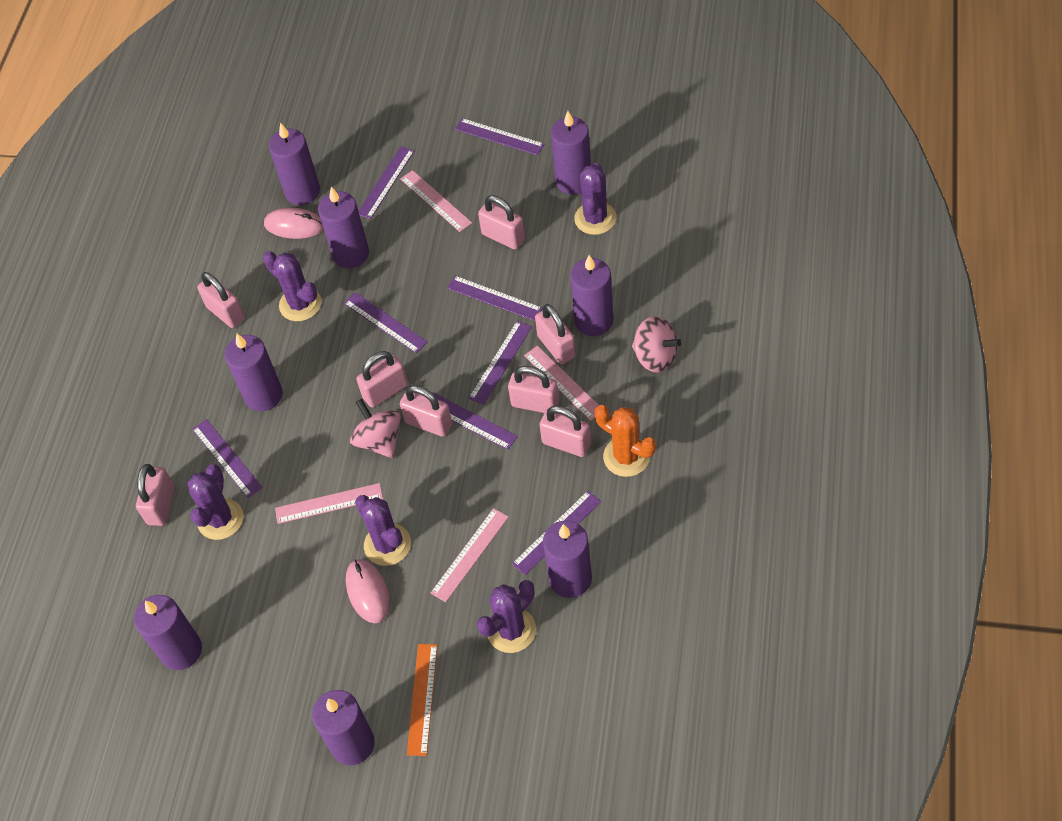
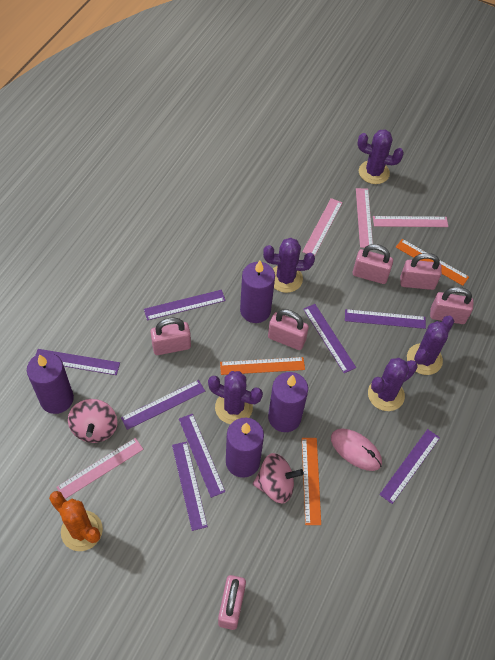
orange ruler: 1 -> 3
pink mouse: 2 -> 1
pink padlock: 8 -> 6
purple candle: 8 -> 4

